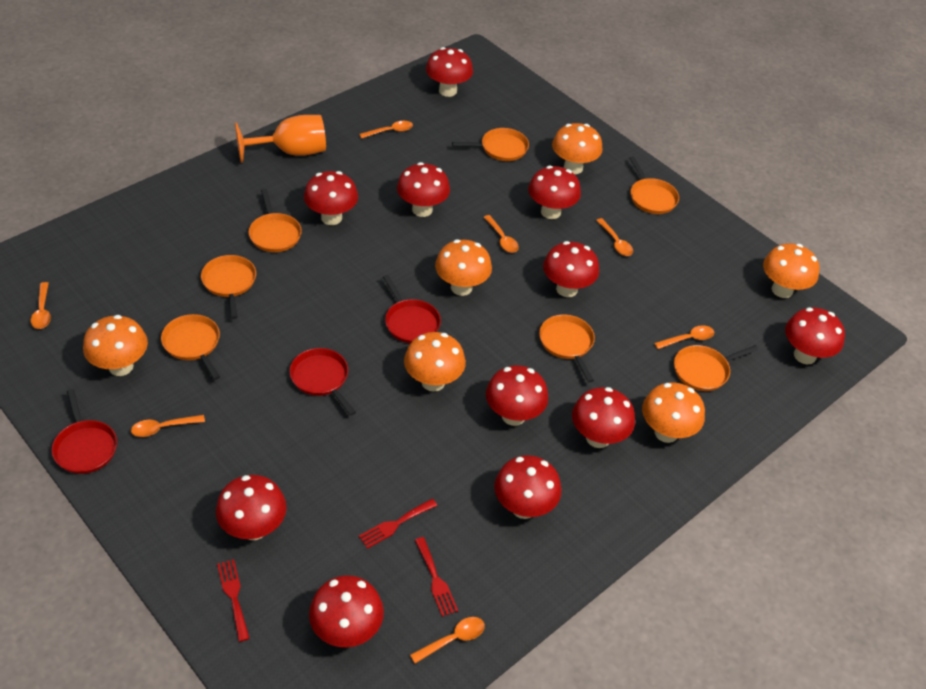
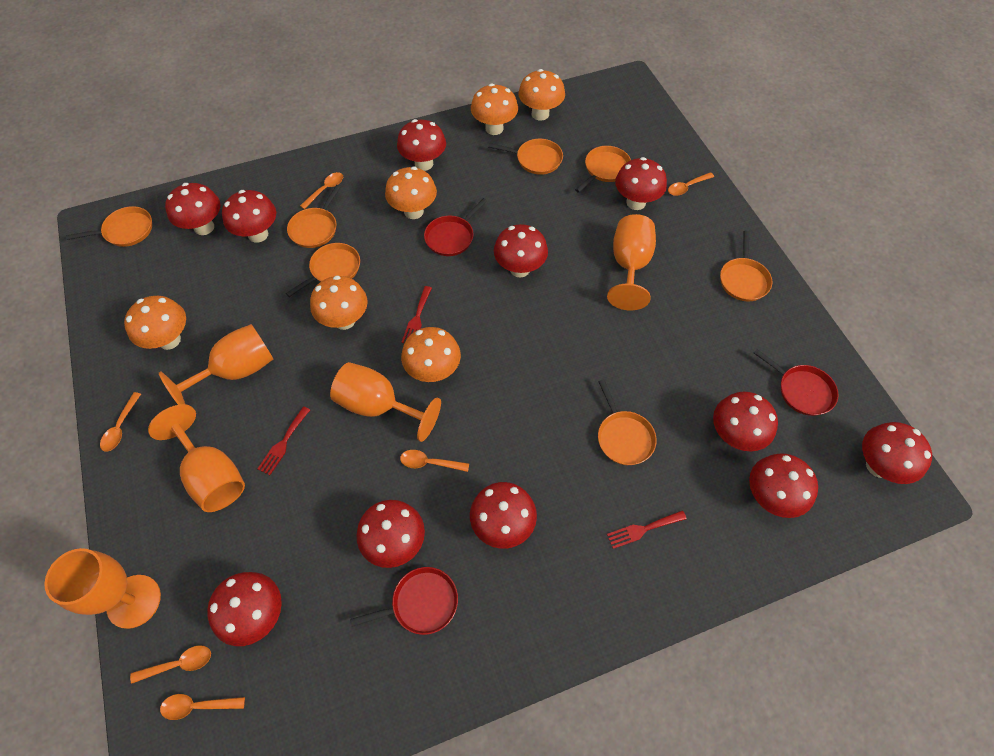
orange goblet: 1 -> 5
orange spoon: 7 -> 6

